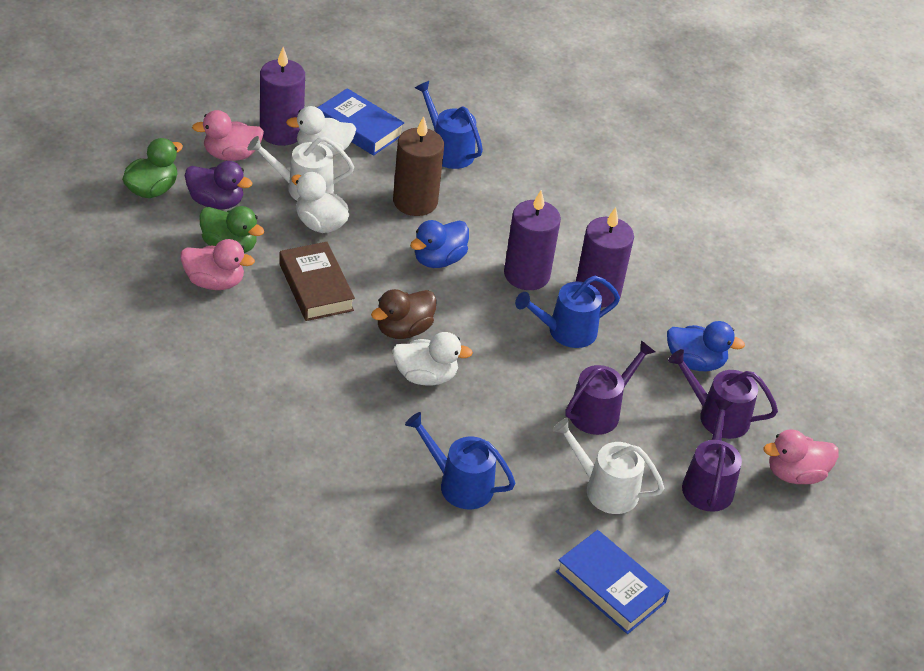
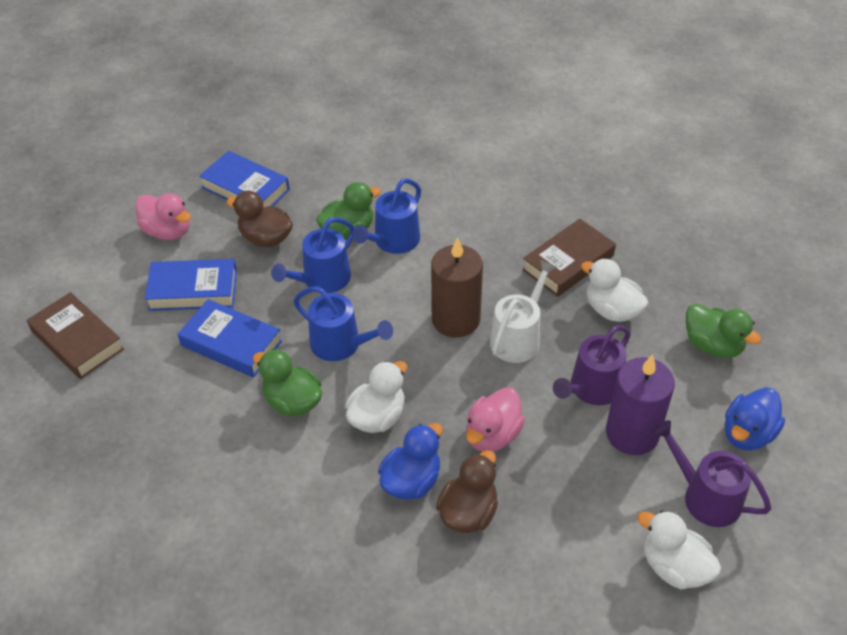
blue book: 2 -> 3
brown book: 1 -> 2
brown duck: 1 -> 2
green duck: 2 -> 3
pink duck: 3 -> 2
purple candle: 3 -> 1
purple duck: 1 -> 0
purple watering can: 3 -> 2
white watering can: 2 -> 1

